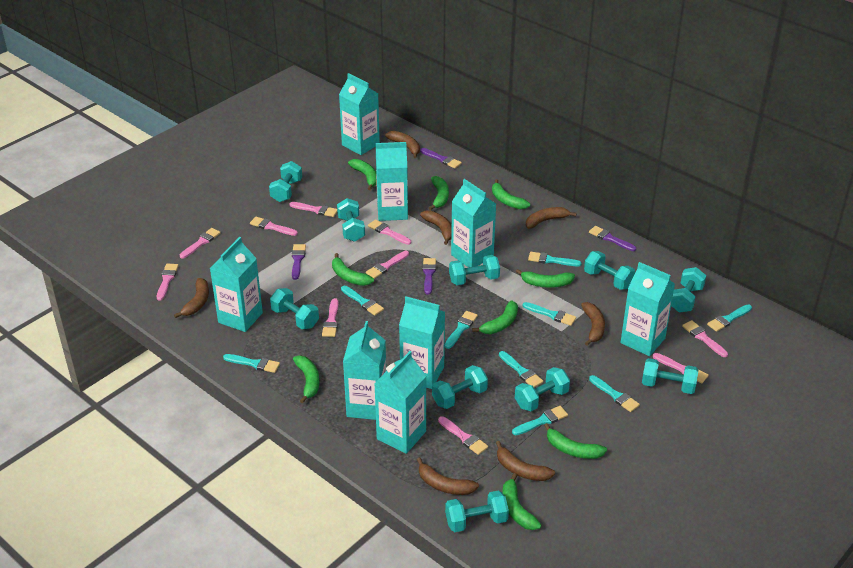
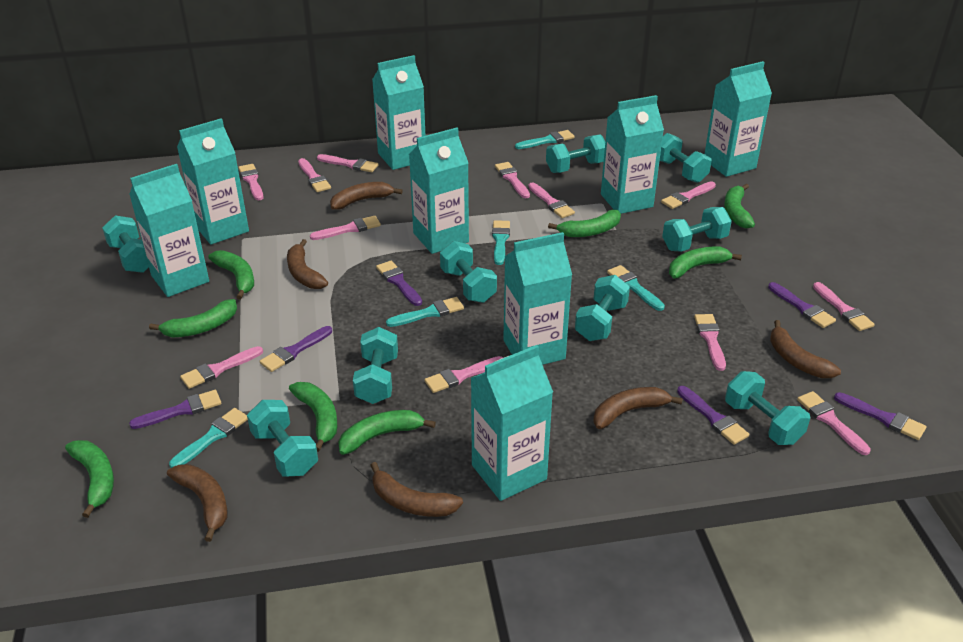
brown banana: 7 -> 6
green banana: 9 -> 8
pink brush: 10 -> 12
purple brush: 4 -> 6
turquoise brush: 9 -> 5
turquoise dumbbell: 10 -> 9

